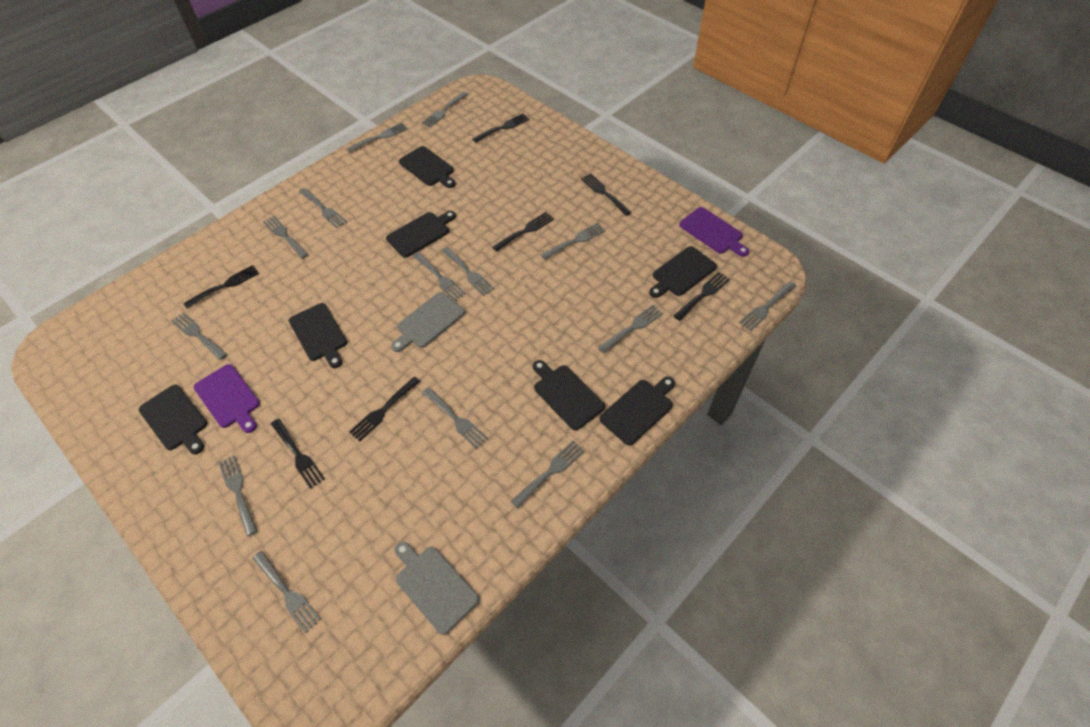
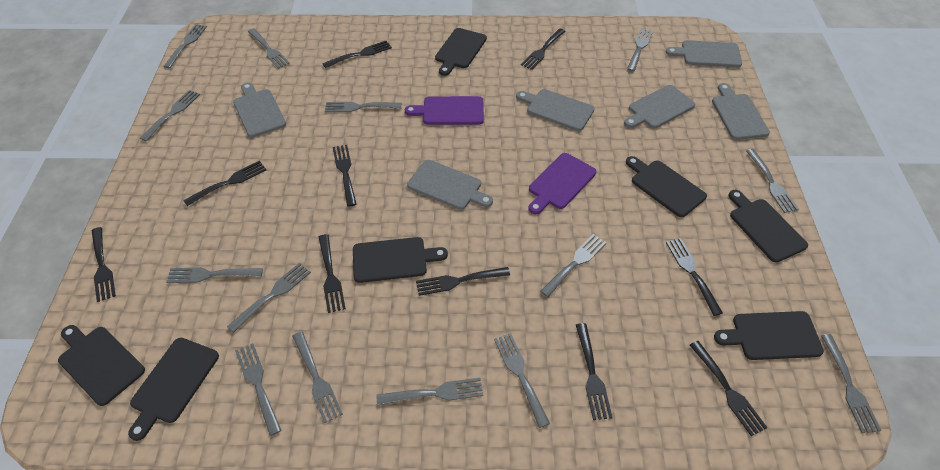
black fork: 7 -> 10
grey cutting board: 2 -> 6

